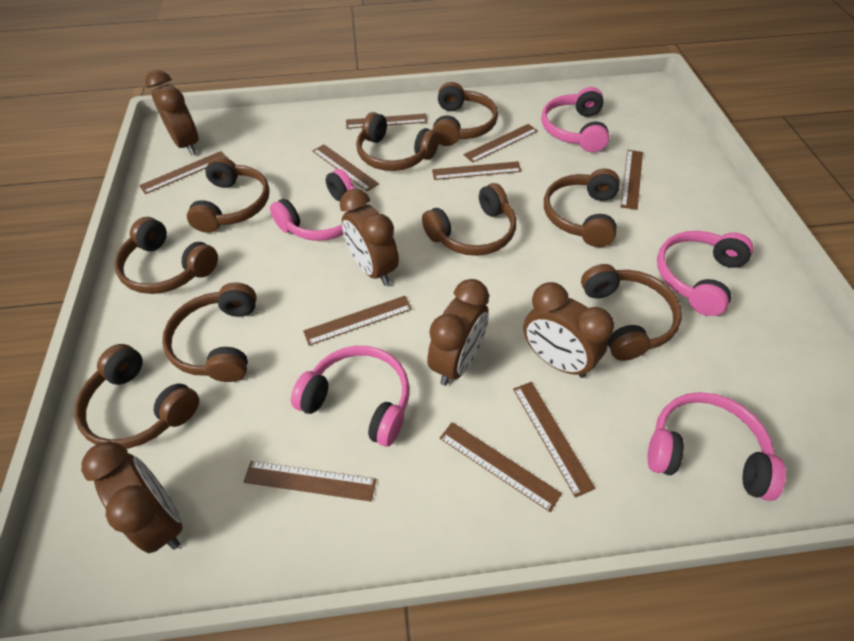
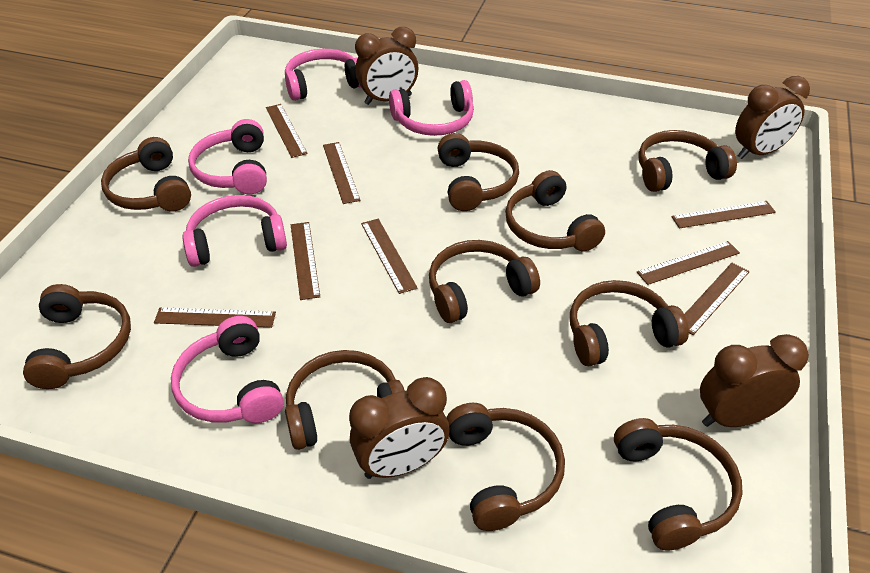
brown clock: 5 -> 4
brown headphones: 9 -> 10
brown ruler: 10 -> 8

